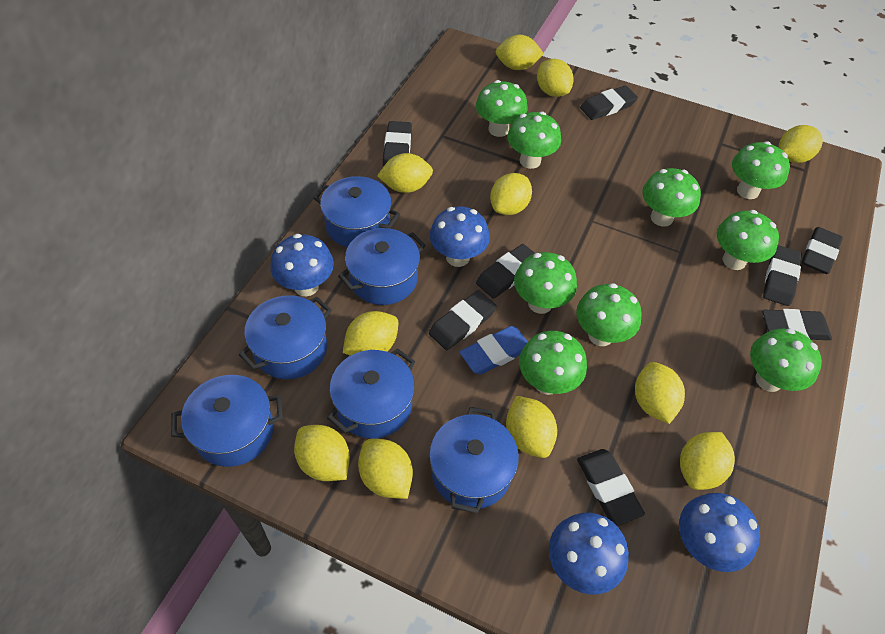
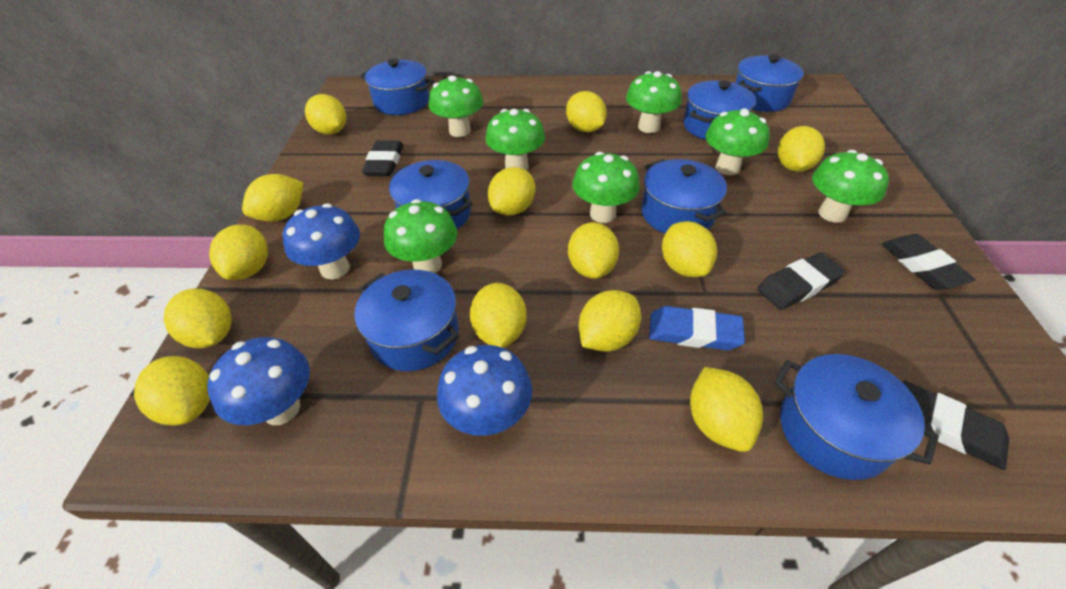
black eraser: 8 -> 4
blue mushroom: 4 -> 3
blue pot: 6 -> 7
green mushroom: 9 -> 7
yellow lemon: 11 -> 13

